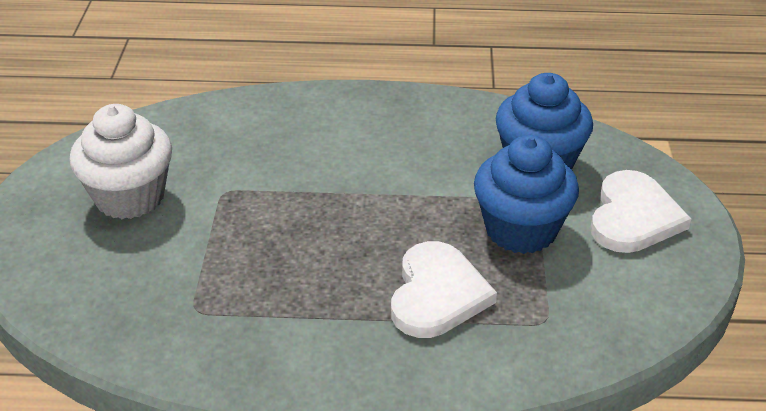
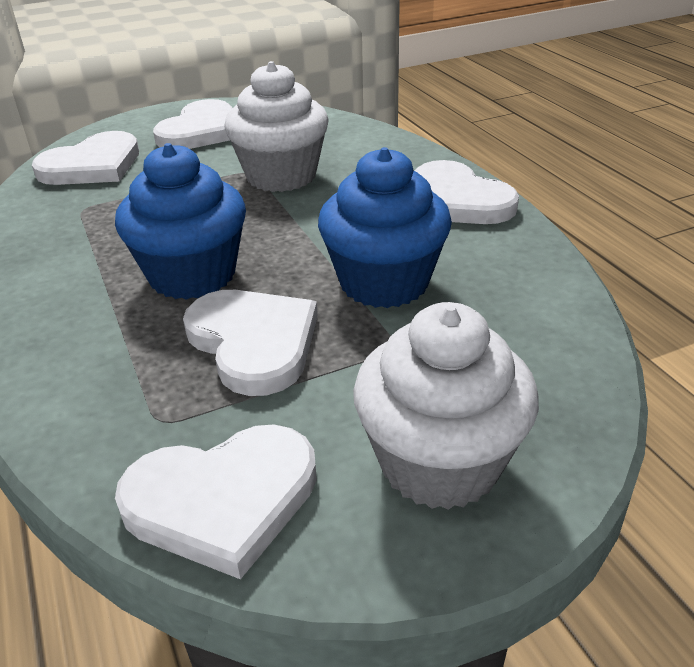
white cupcake: 1 -> 2
white heart: 2 -> 5

